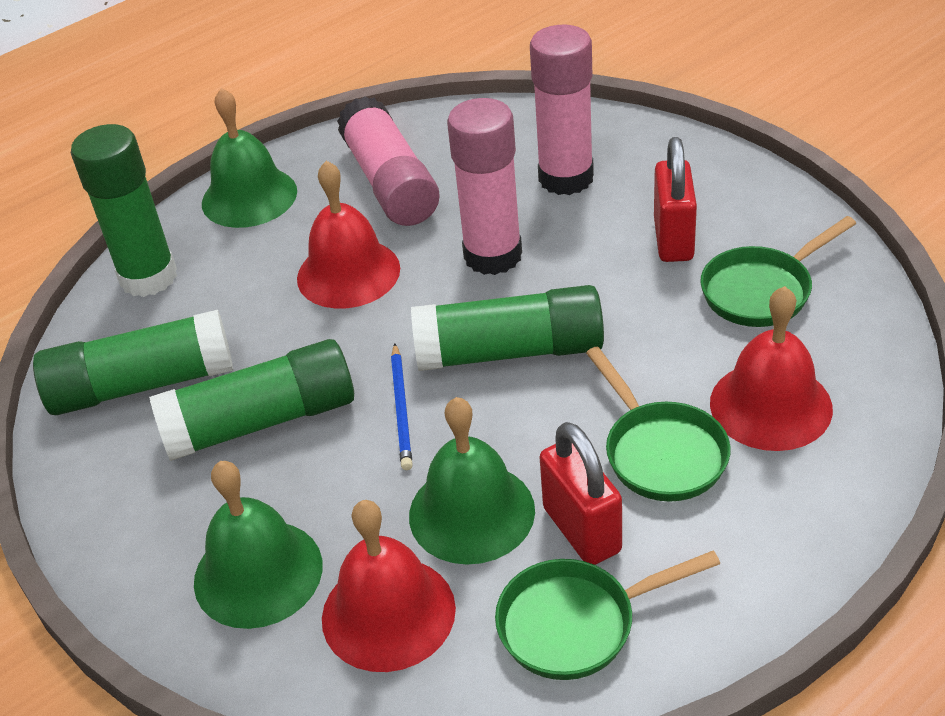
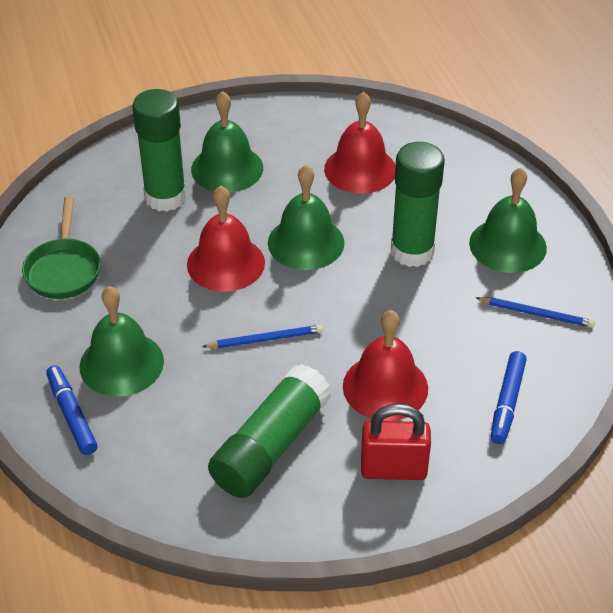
blue marker: 0 -> 2
blue pencil: 1 -> 2
green bell: 3 -> 4
green glue stick: 4 -> 3
green pan: 3 -> 1
pink glue stick: 3 -> 0
red padlock: 2 -> 1

